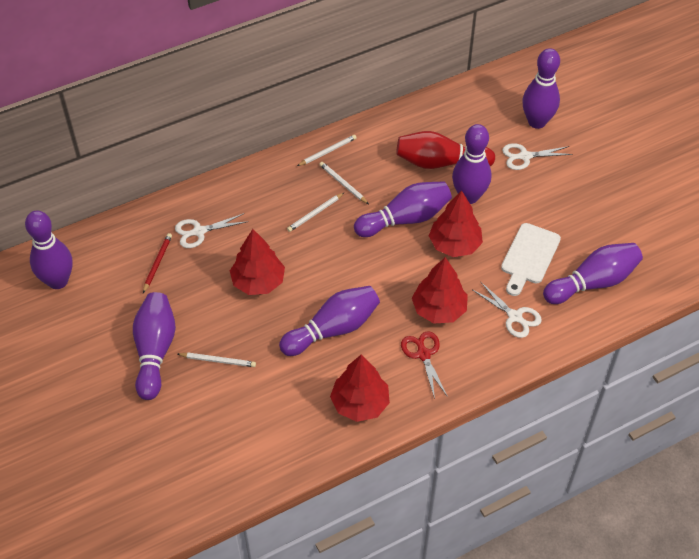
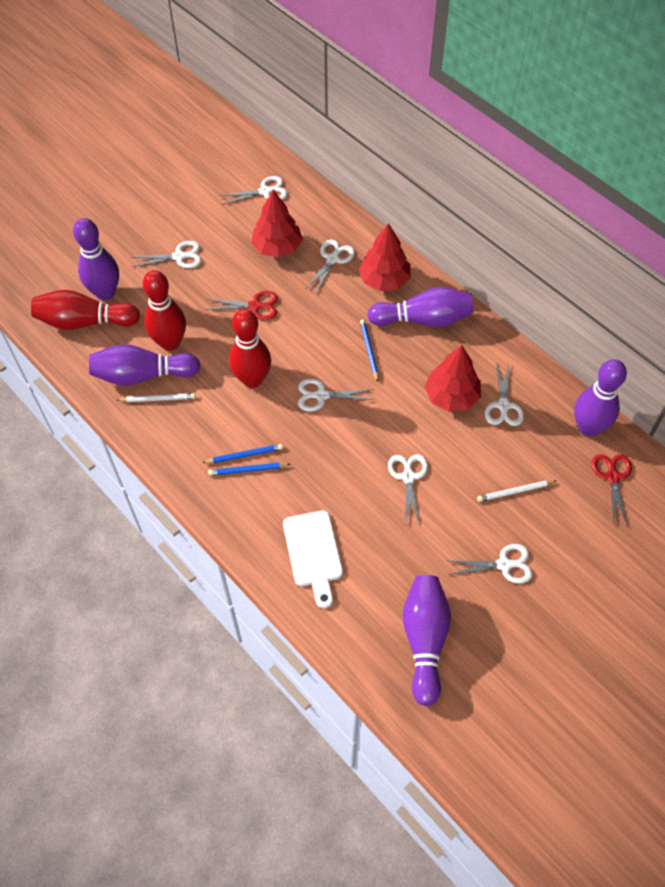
blue pencil: 0 -> 3
purple bowling pin: 7 -> 5
red bowling pin: 1 -> 3
red pencil: 1 -> 0
red scissors: 1 -> 2
red tree: 4 -> 3
white pencil: 4 -> 2
white scissors: 3 -> 7

